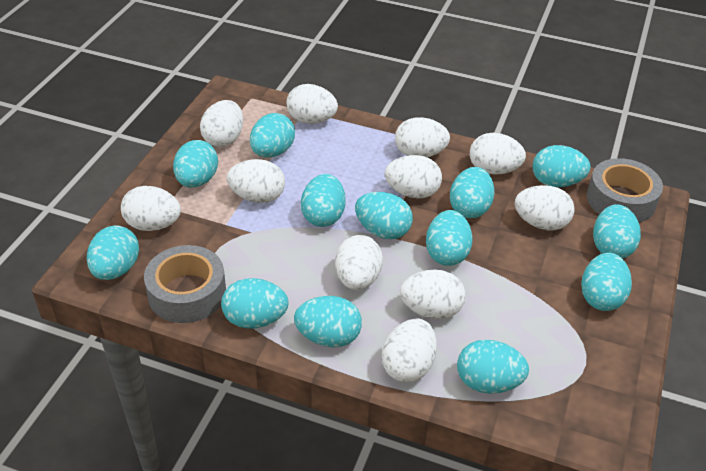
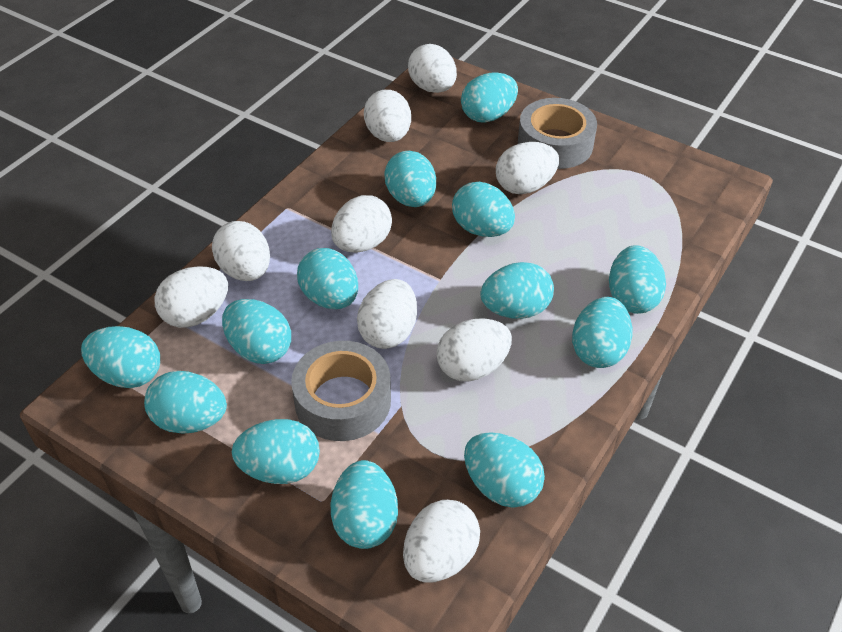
white egg: 11 -> 9

